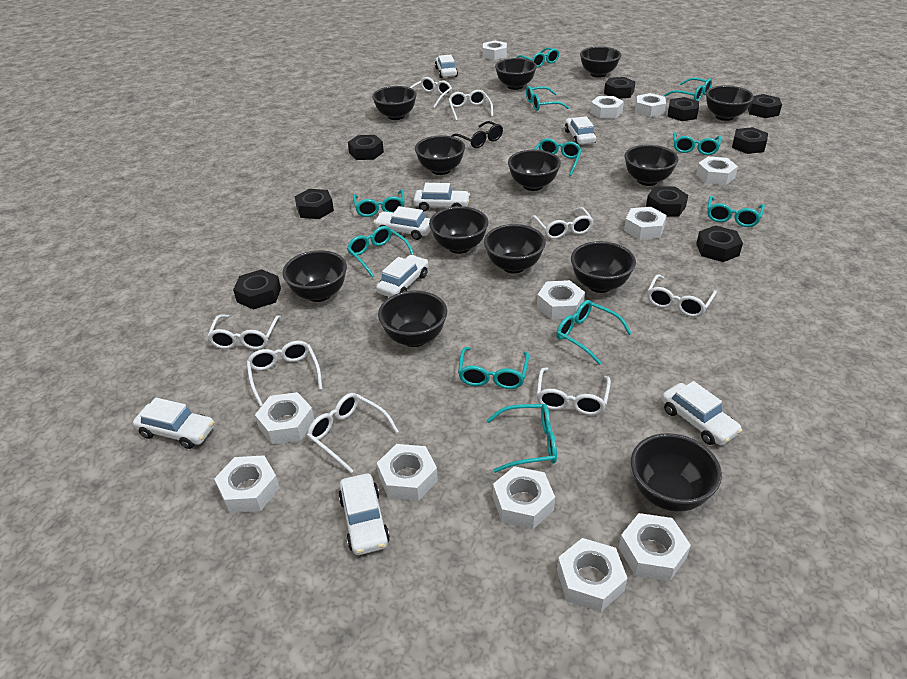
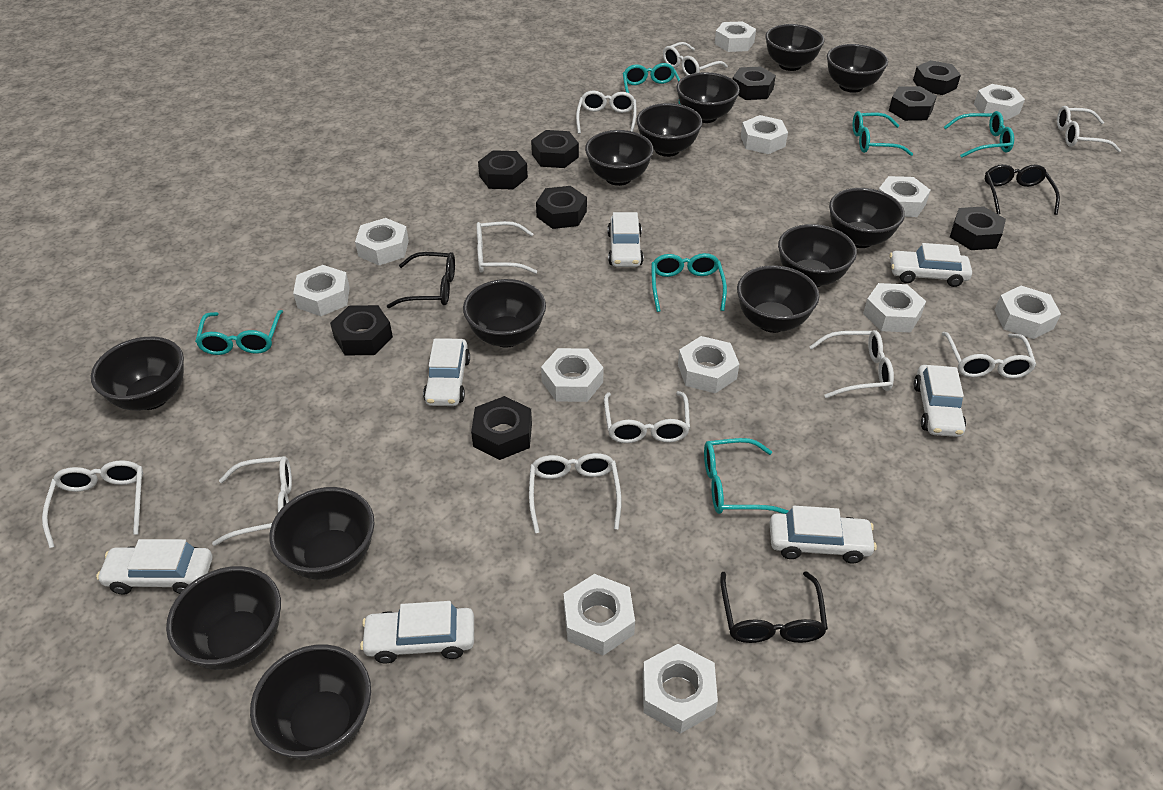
black glasses: 1 -> 3
turquoise glasses: 11 -> 6
white car: 8 -> 7
white glasses: 8 -> 10

